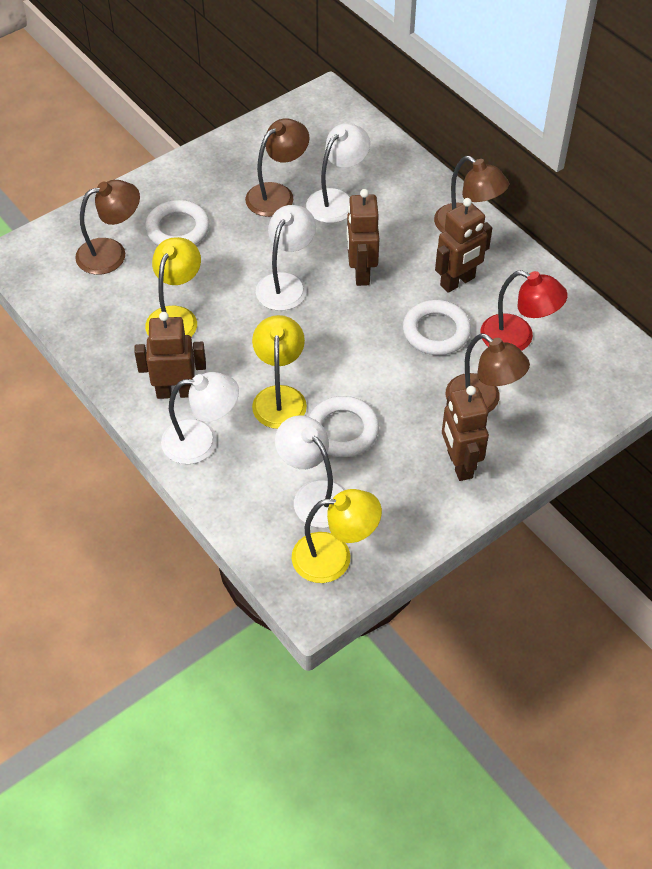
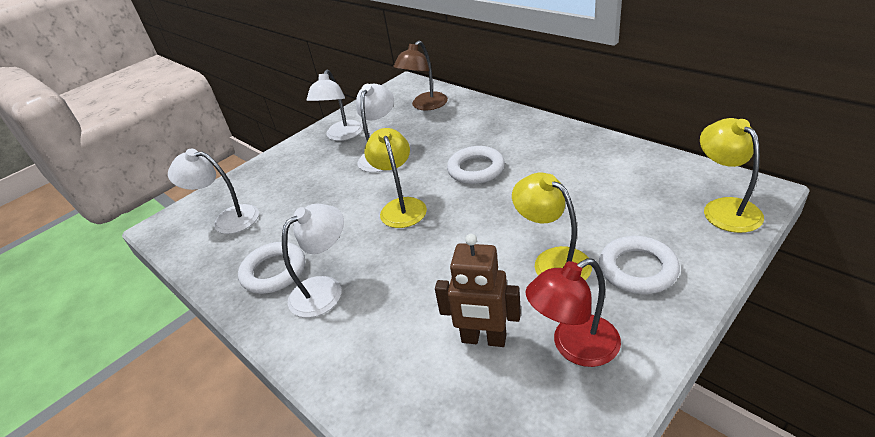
brown lamp: 4 -> 1
brown robot: 4 -> 1

